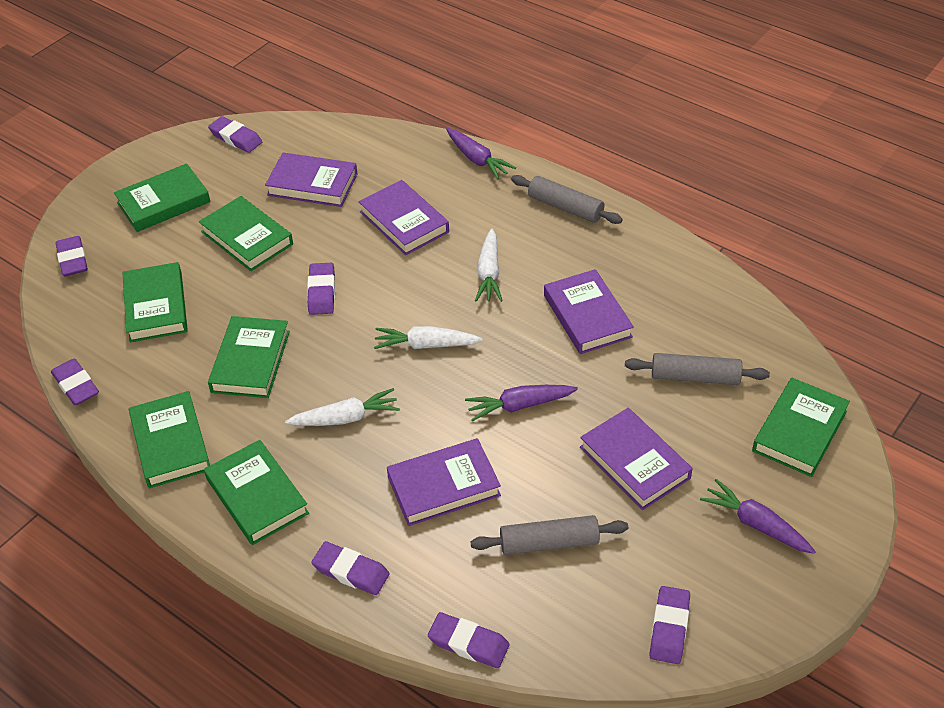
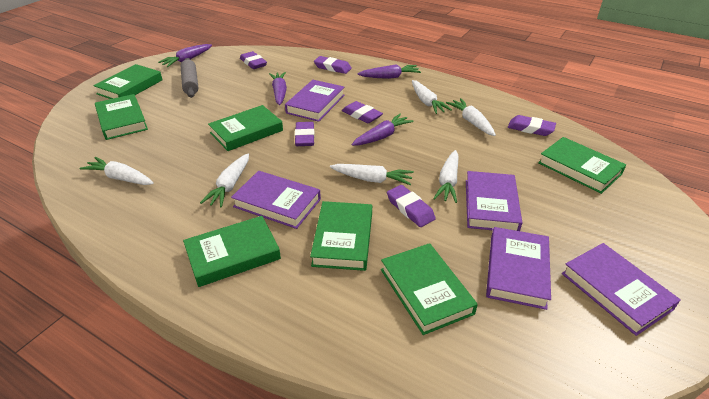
grey rolling pin: 3 -> 1
purple carrot: 3 -> 4
purple eraser: 7 -> 6
white carrot: 3 -> 6

